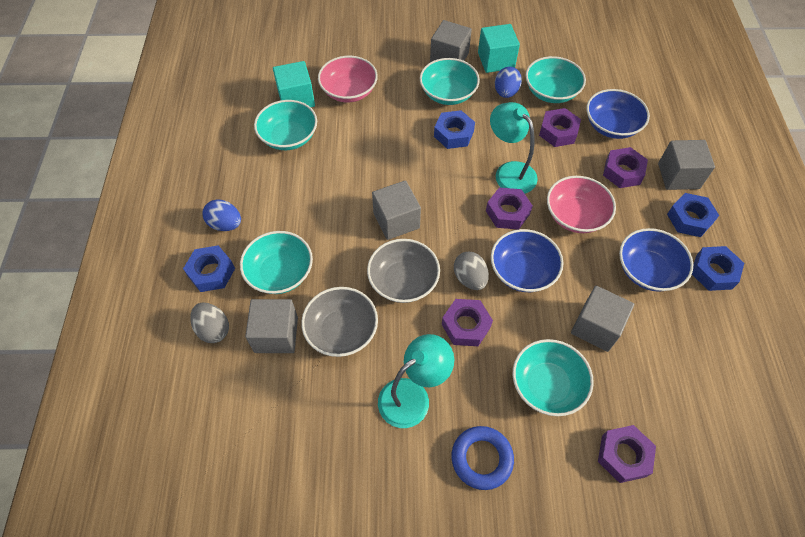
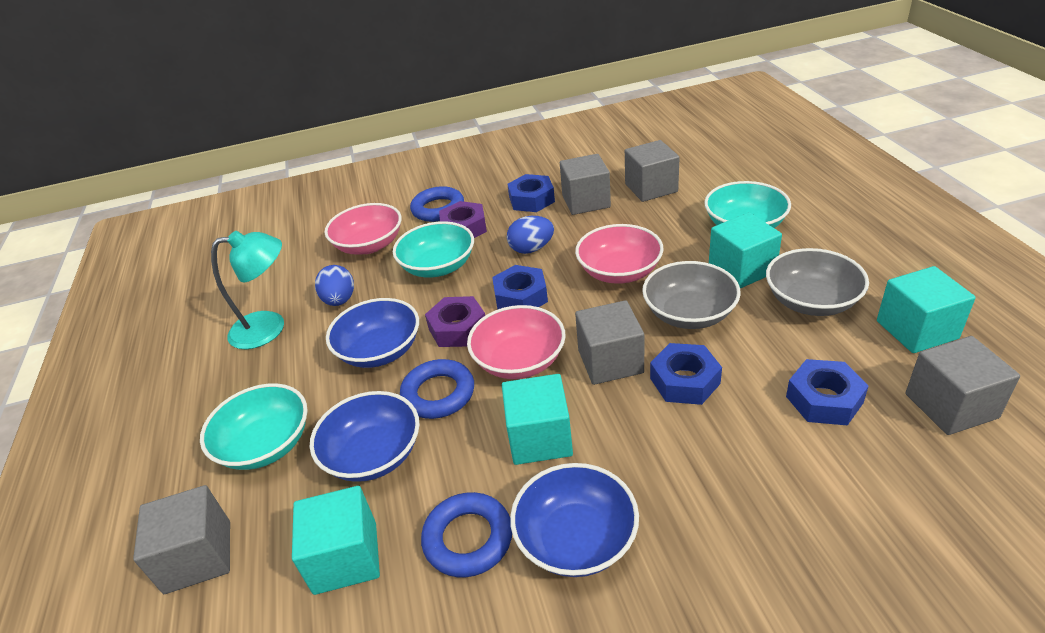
blue ring: 1 -> 3
grey egg: 2 -> 0
pink bowl: 2 -> 3
purple nut: 5 -> 2
turquoise bowl: 5 -> 3
turquoise cube: 2 -> 4
turquoise lamp: 2 -> 1

